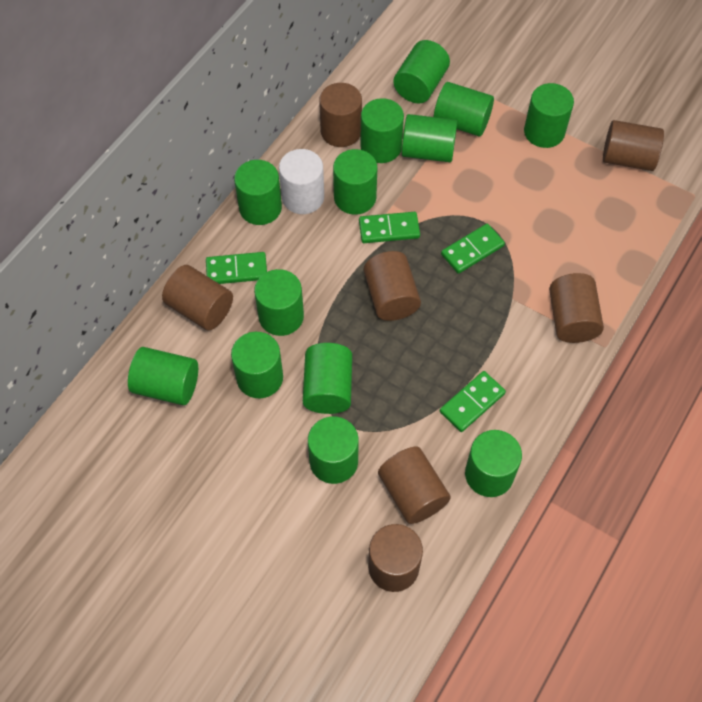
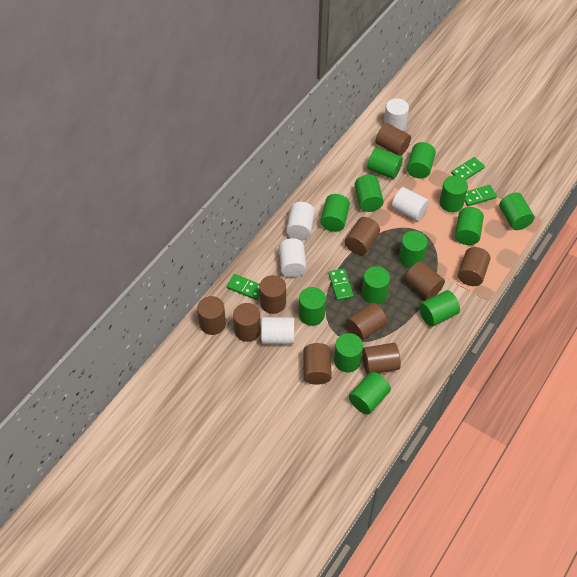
brown cylinder: 7 -> 10
white cylinder: 1 -> 5

